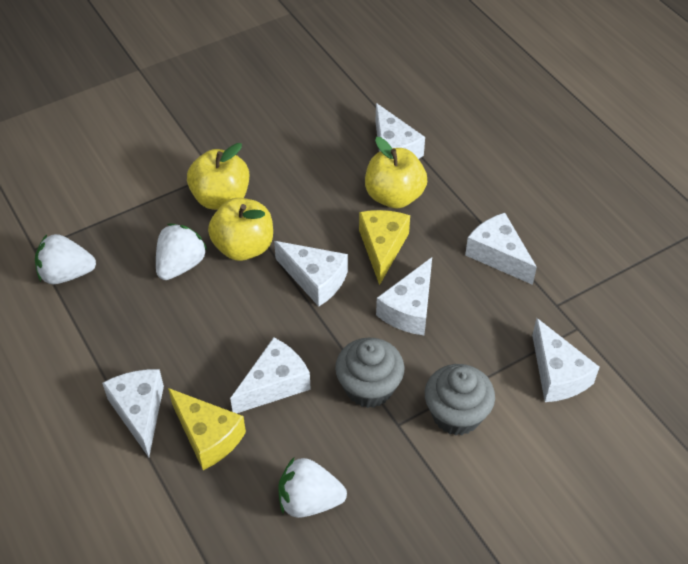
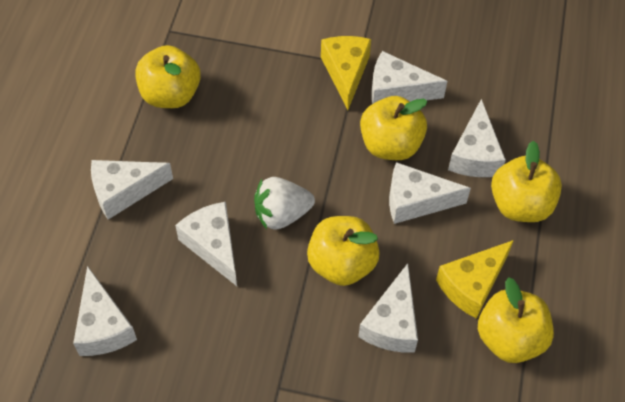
grey cupcake: 2 -> 0
white strawberry: 3 -> 1
yellow apple: 3 -> 5

